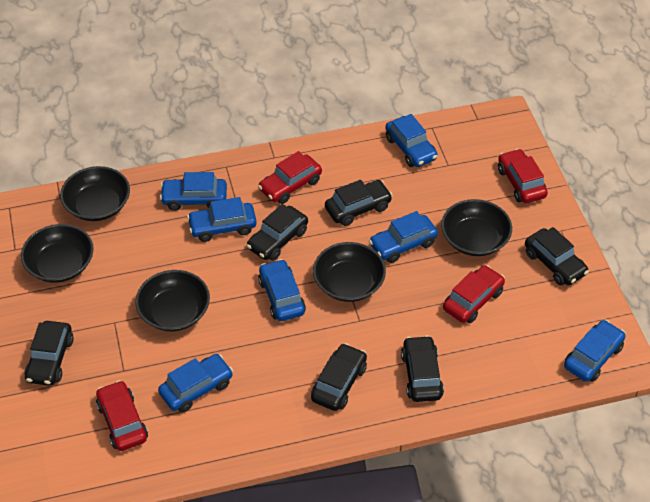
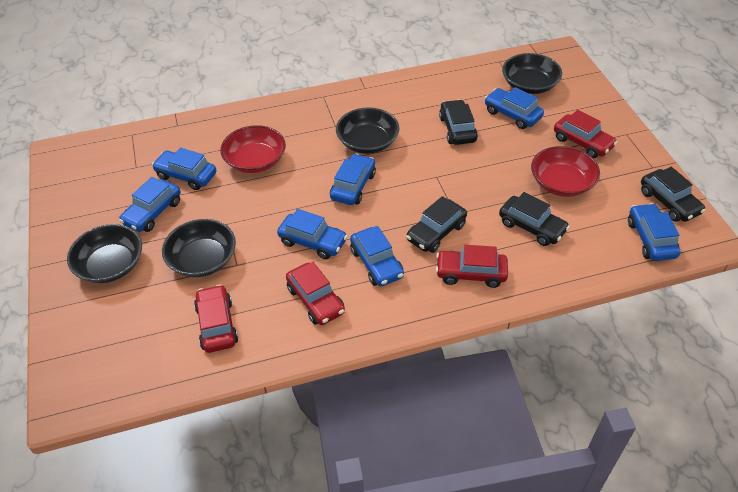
black bowl: 5 -> 4
black car: 6 -> 4
red bowl: 0 -> 2

